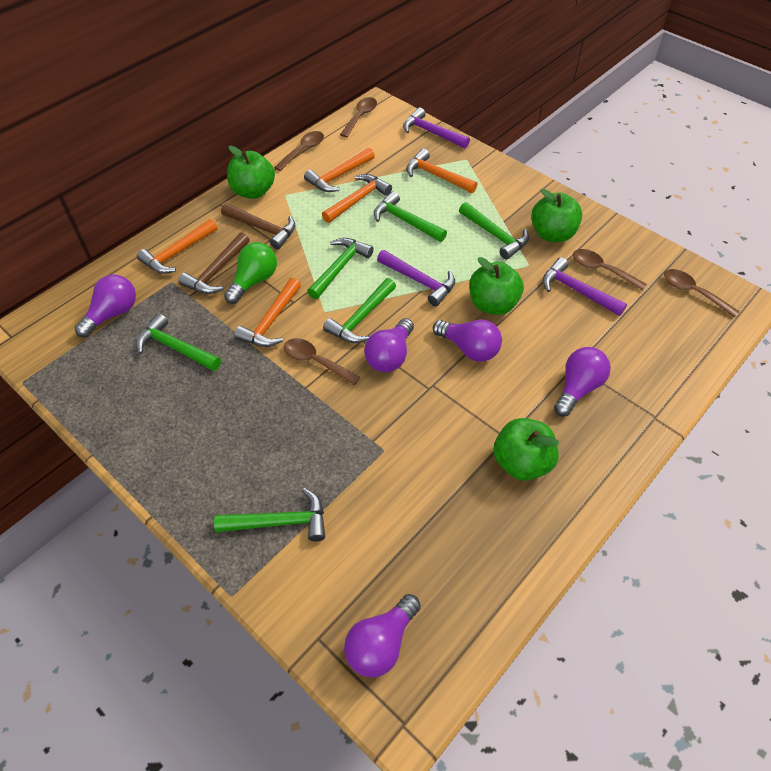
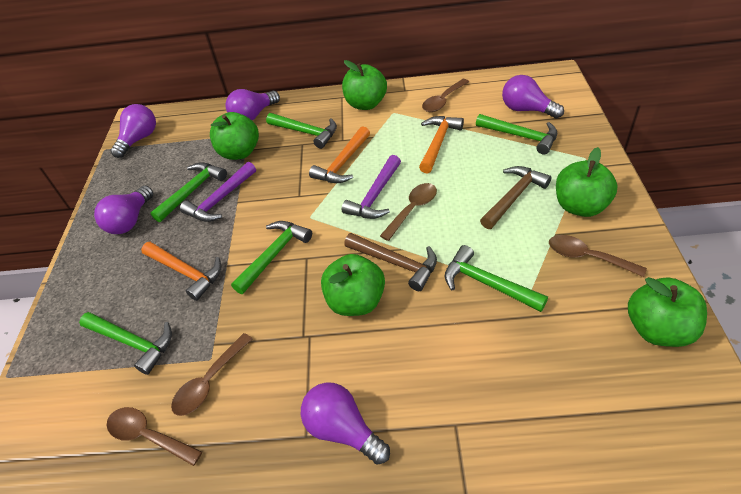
green apple: 4 -> 5
green light bulb: 1 -> 0
orange hammer: 5 -> 3
purple hammer: 3 -> 2

